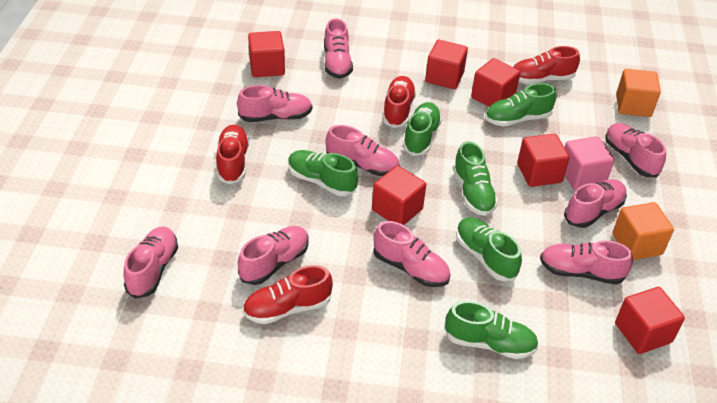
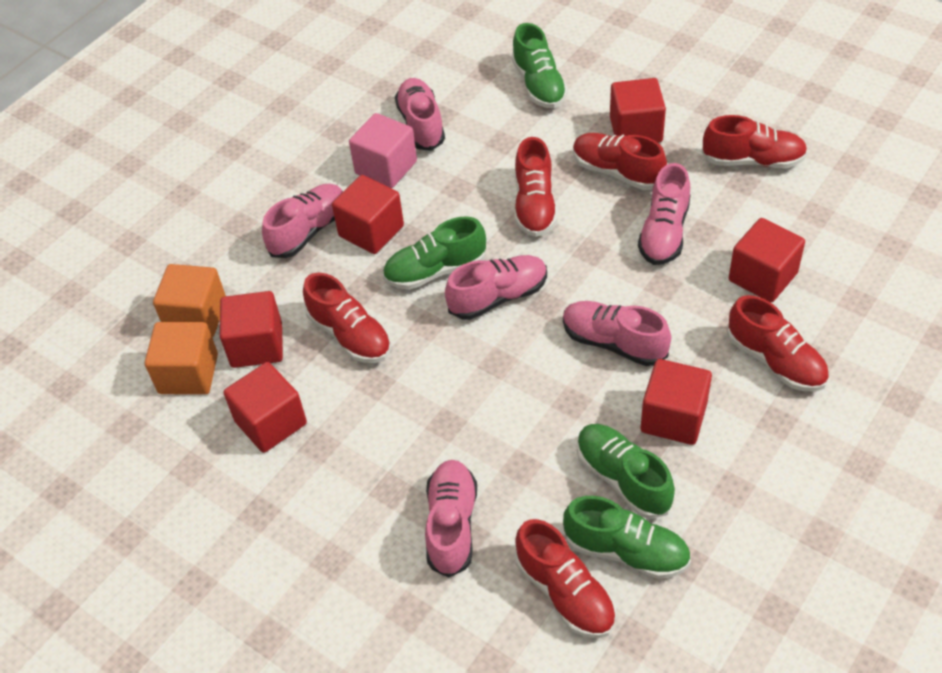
green shoe: 6 -> 4
pink shoe: 9 -> 6
red shoe: 4 -> 6

